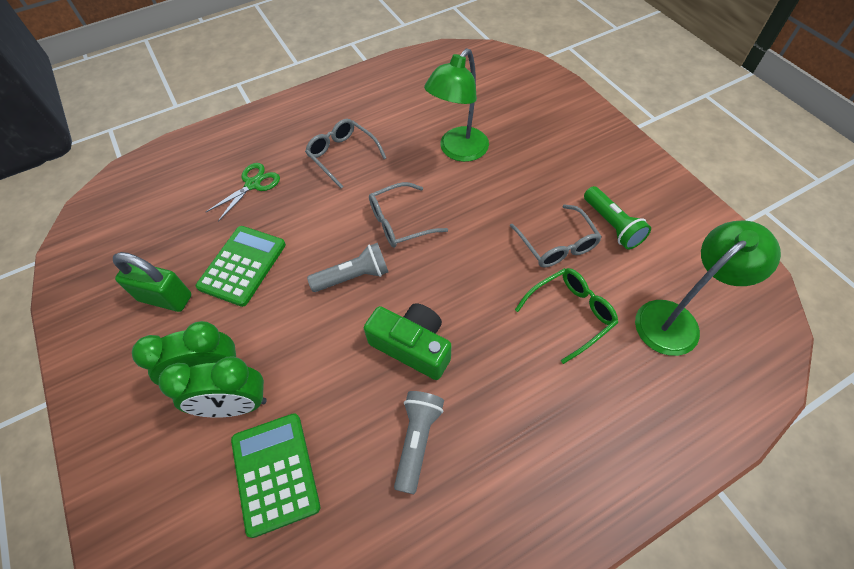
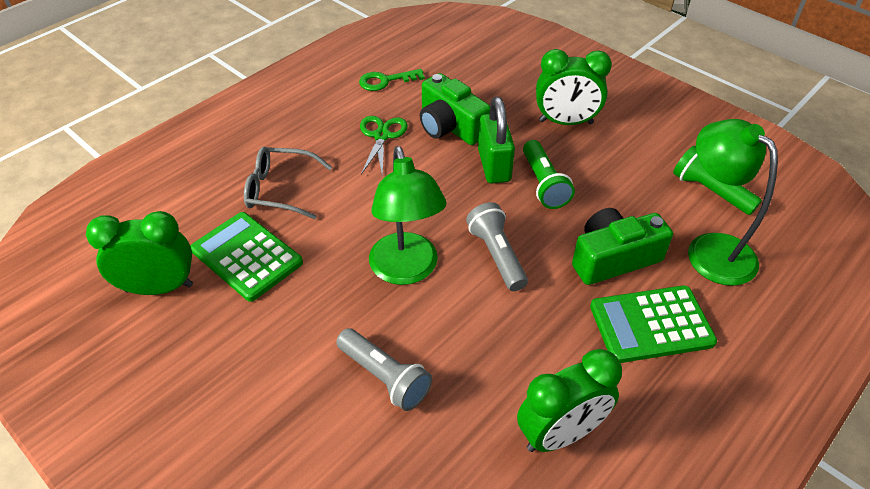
green camera: 1 -> 2
green clock: 2 -> 3
green flashlight: 1 -> 2
green glasses: 1 -> 0
green key: 0 -> 1
grey glasses: 3 -> 1

